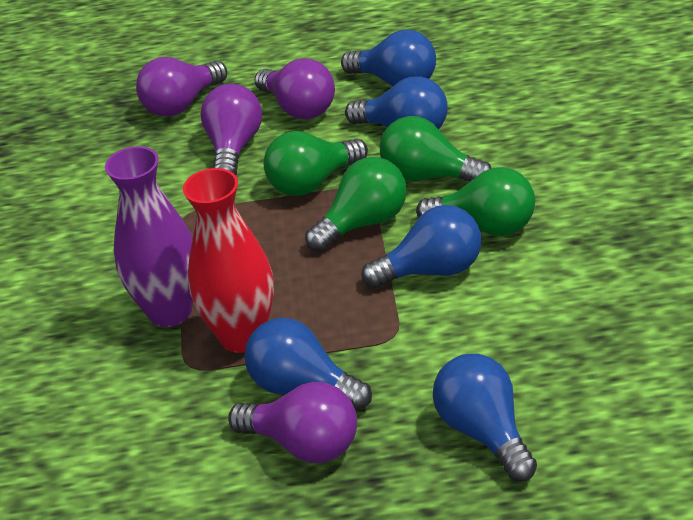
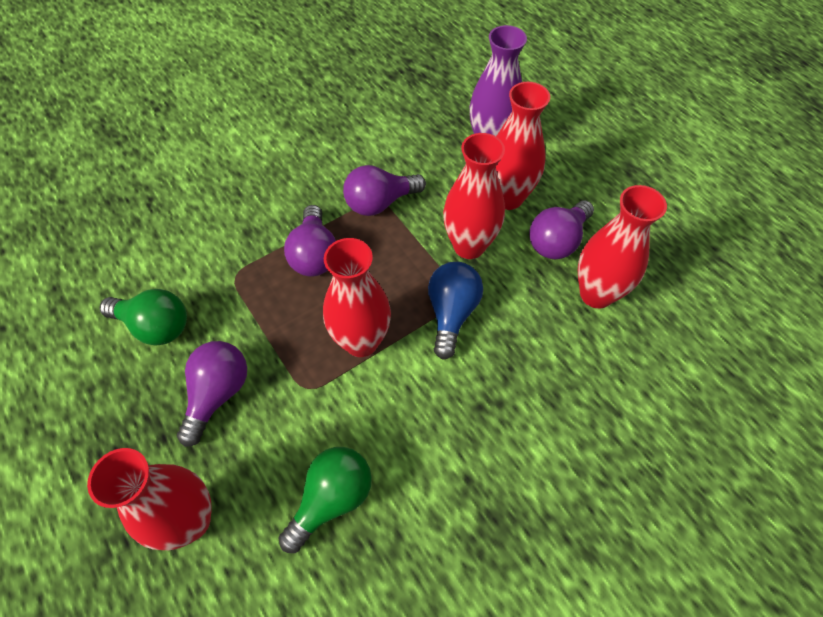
blue light bulb: 5 -> 1
green light bulb: 4 -> 2
red vase: 1 -> 5

